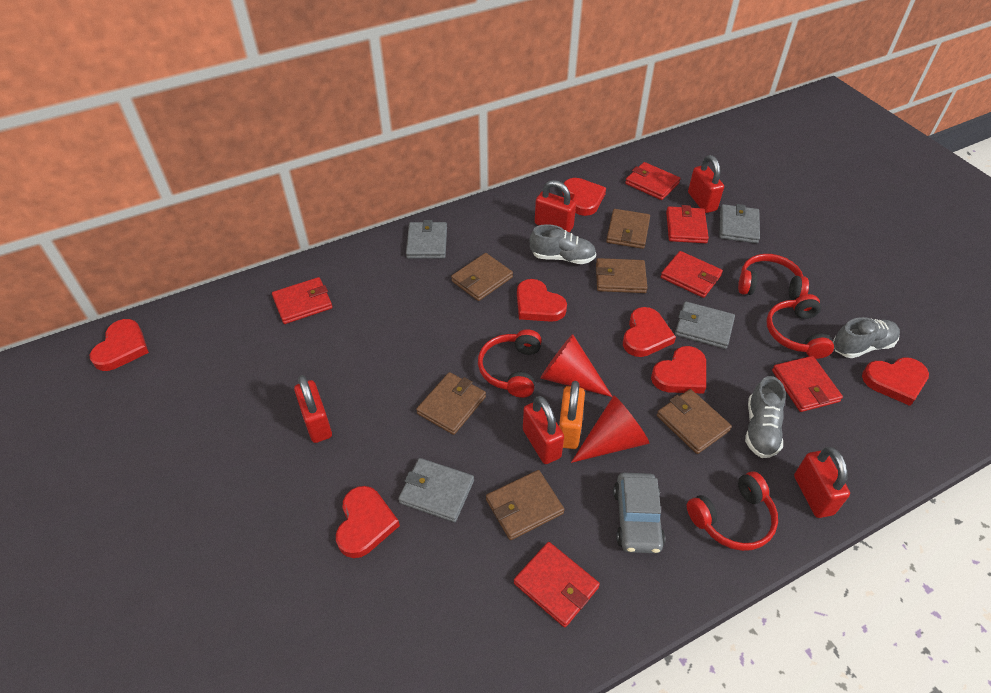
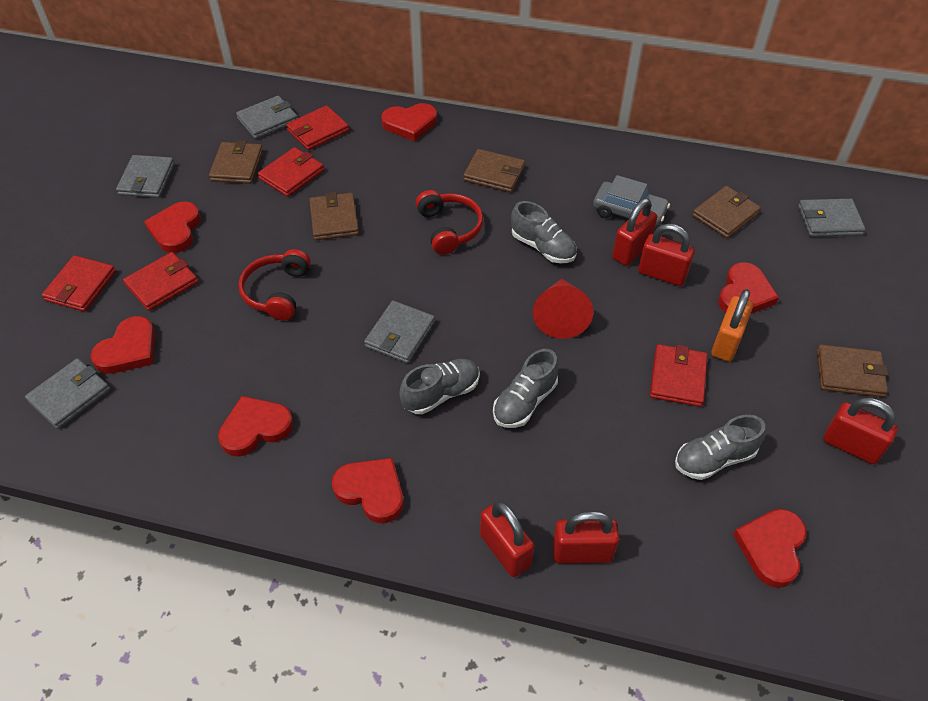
brown wallet: 6 -> 5
grey shoe: 3 -> 4
grey wallet: 4 -> 5
red cone: 2 -> 1
red headphones: 4 -> 2
red wallet: 6 -> 5

